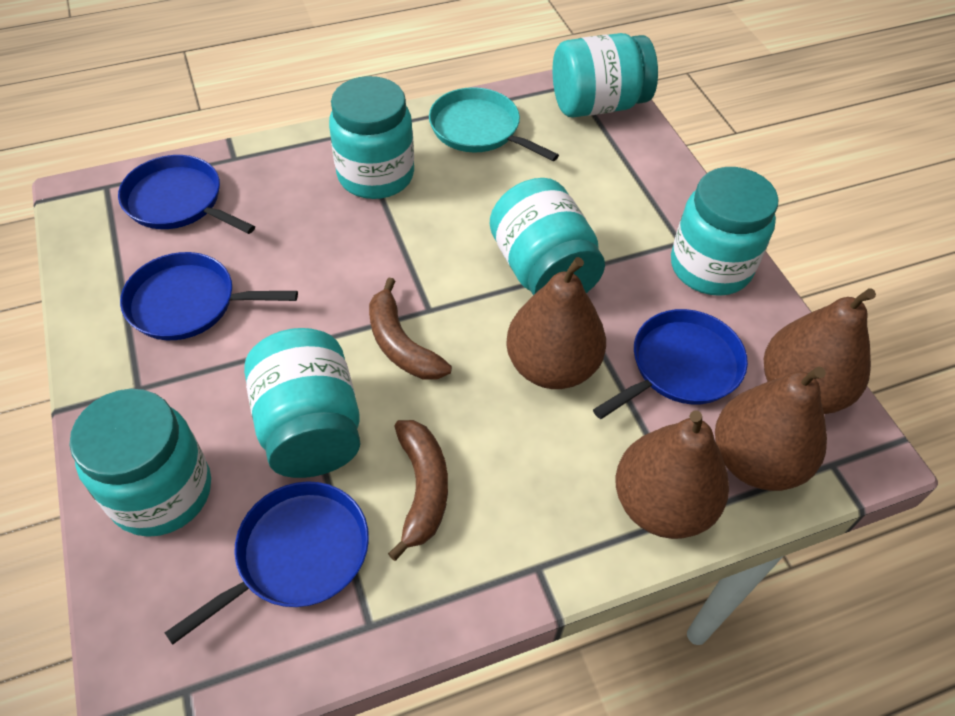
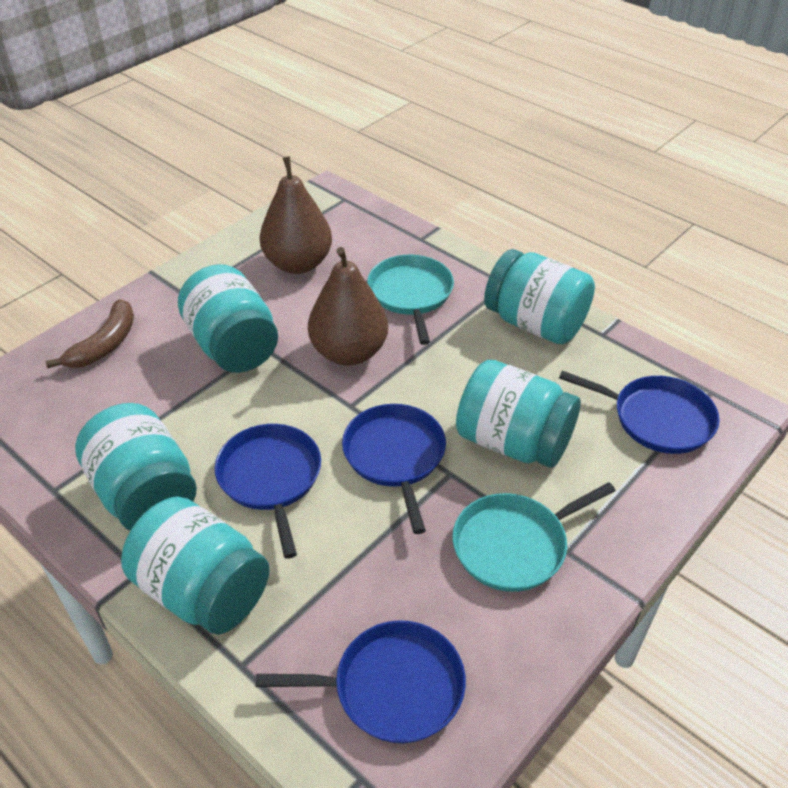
brown banana: 2 -> 1
brown pear: 4 -> 2
turquoise jar: 6 -> 5
turquoise pan: 1 -> 2

